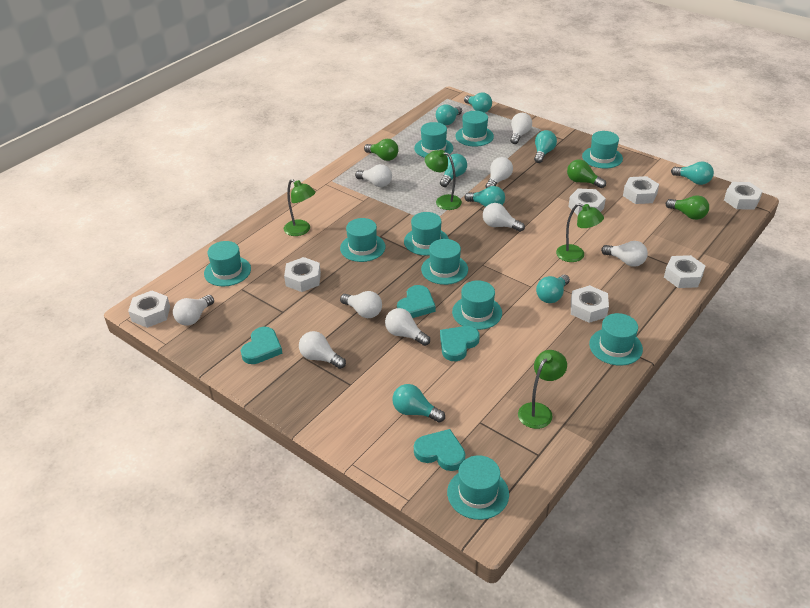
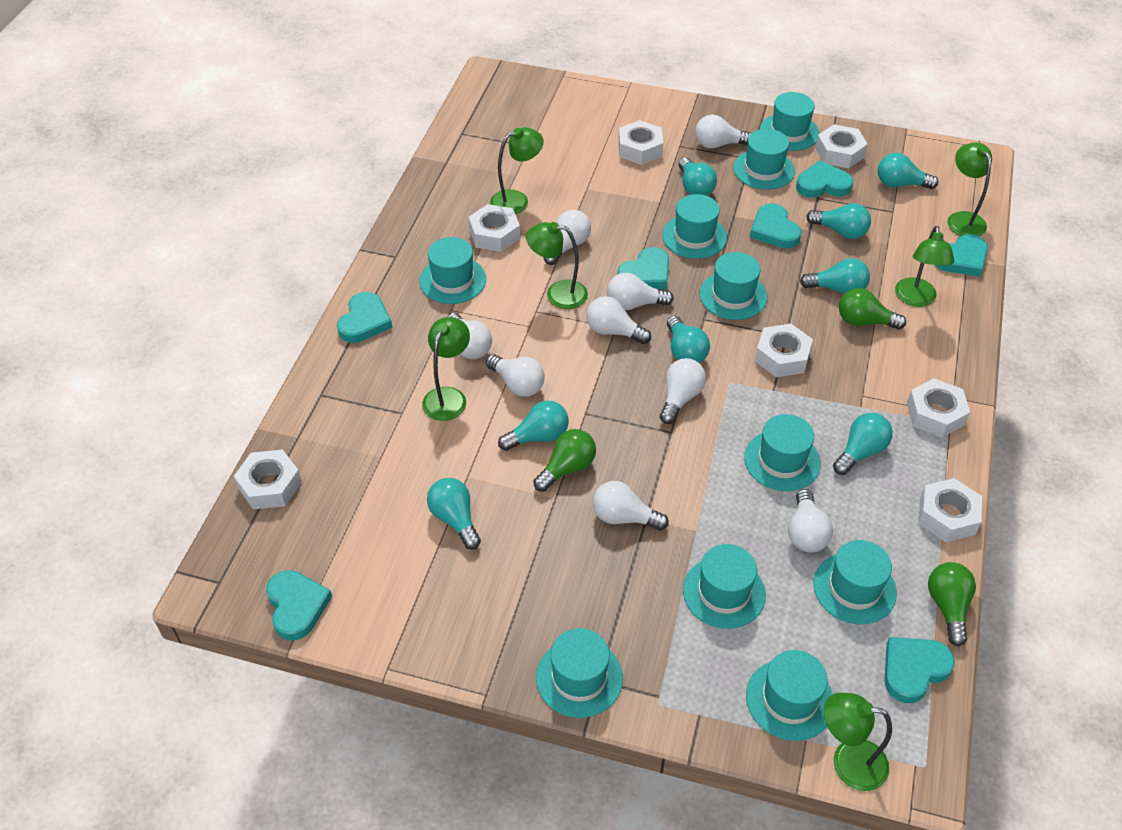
green lamp: 4 -> 6
turquoise heart: 4 -> 7

